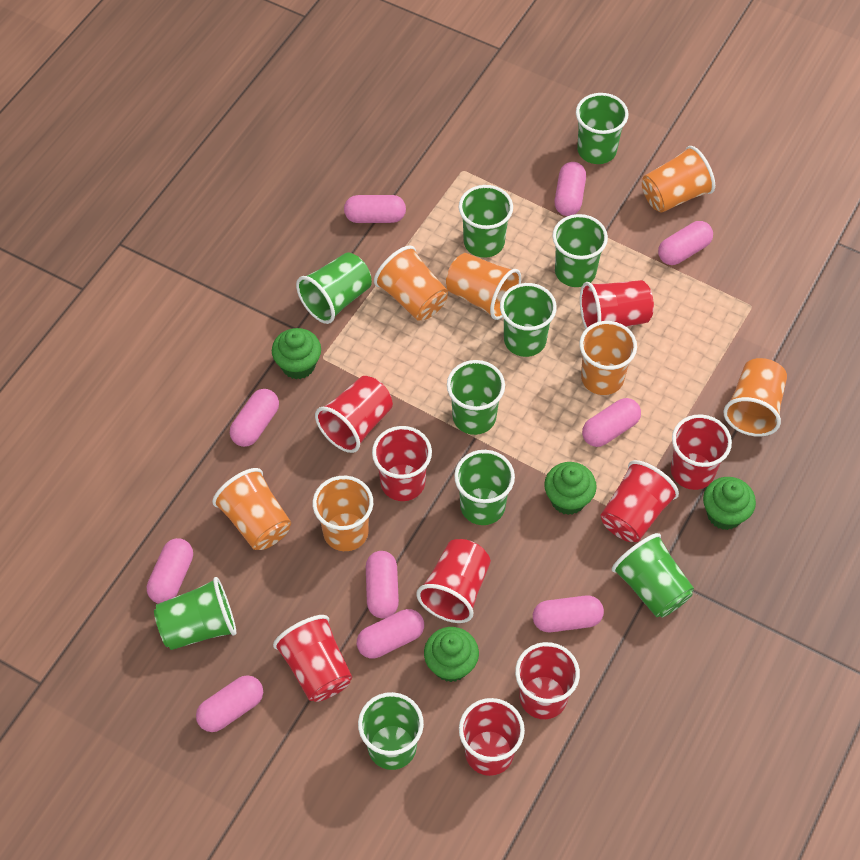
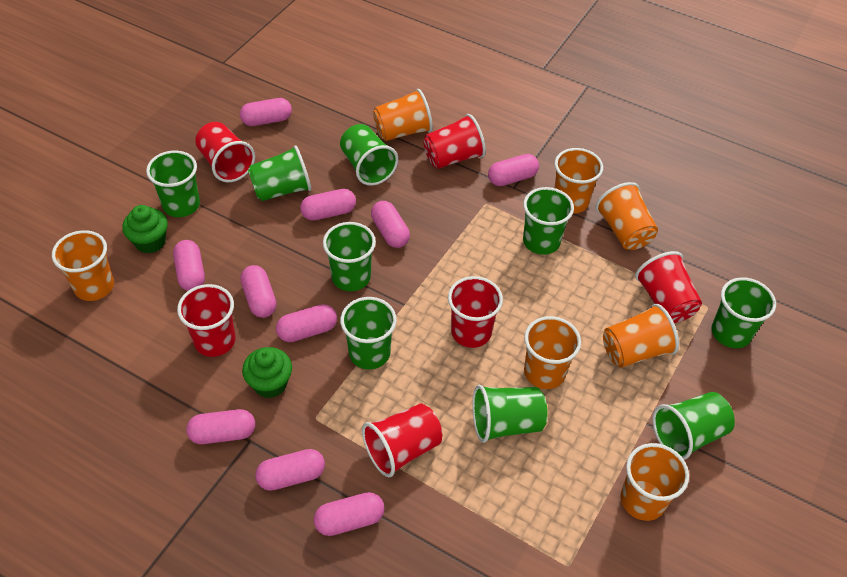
green cup: 10 -> 9
green cupcake: 4 -> 2
red cup: 9 -> 6

